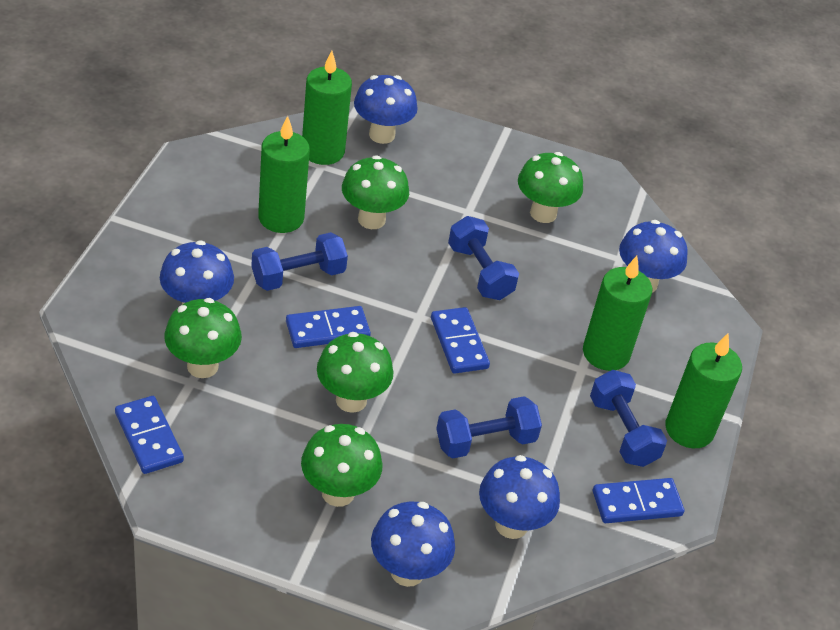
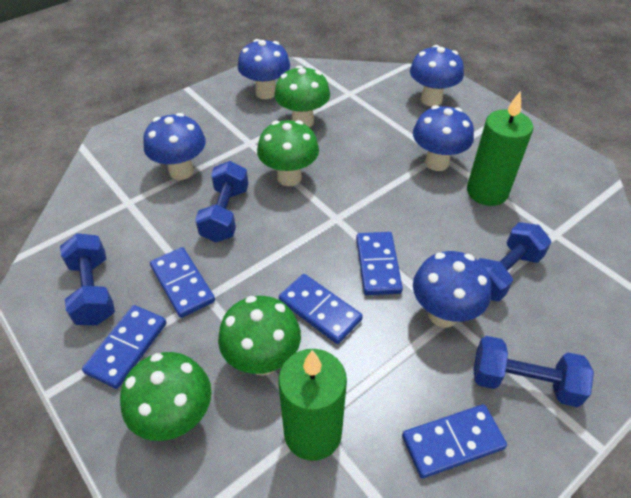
blue domino: 4 -> 5
green candle: 4 -> 2
green mushroom: 5 -> 4

